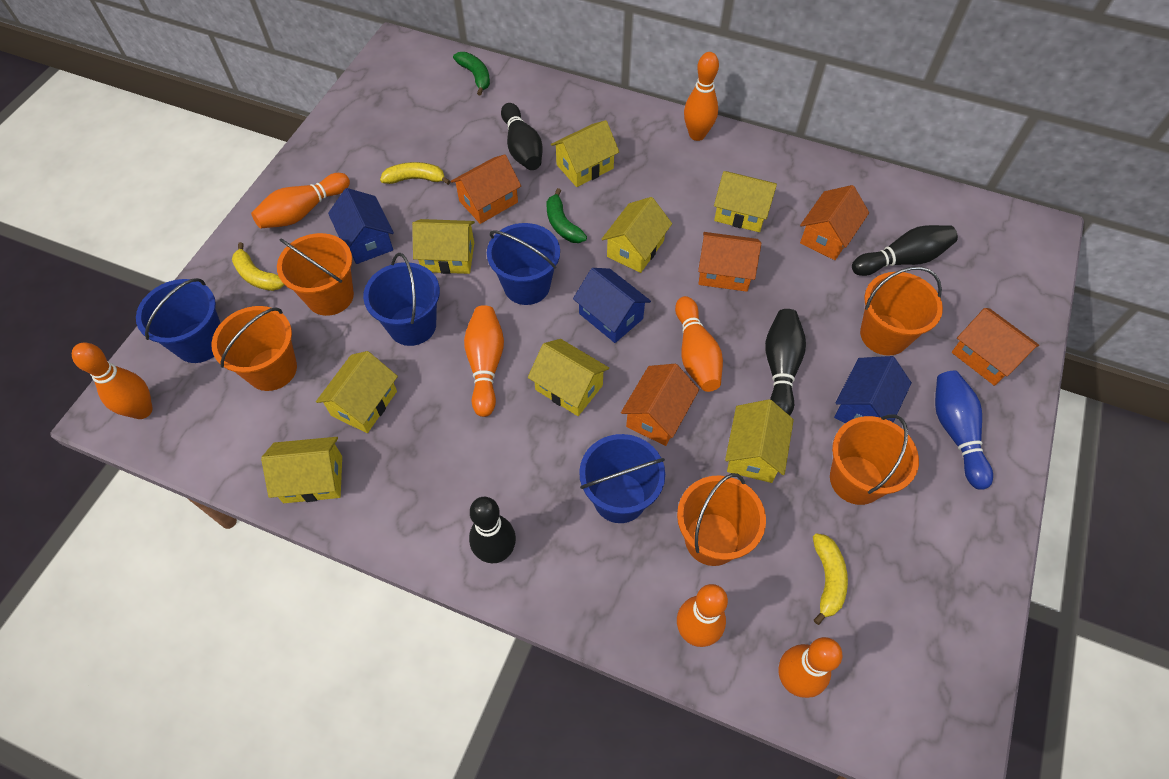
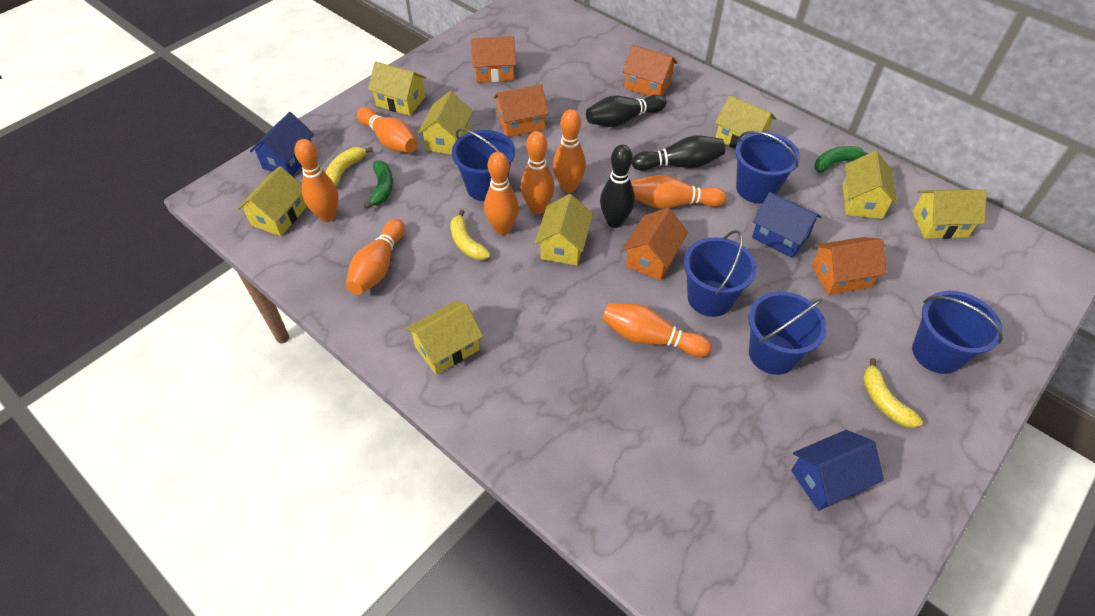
black bowling pin: 4 -> 3
blue bowling pin: 1 -> 0
blue bucket: 4 -> 5
orange bowling pin: 7 -> 8
orange bucket: 5 -> 0

